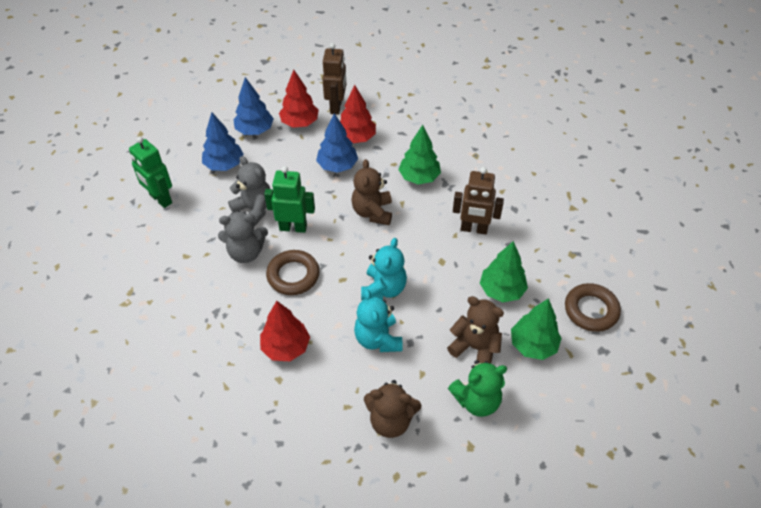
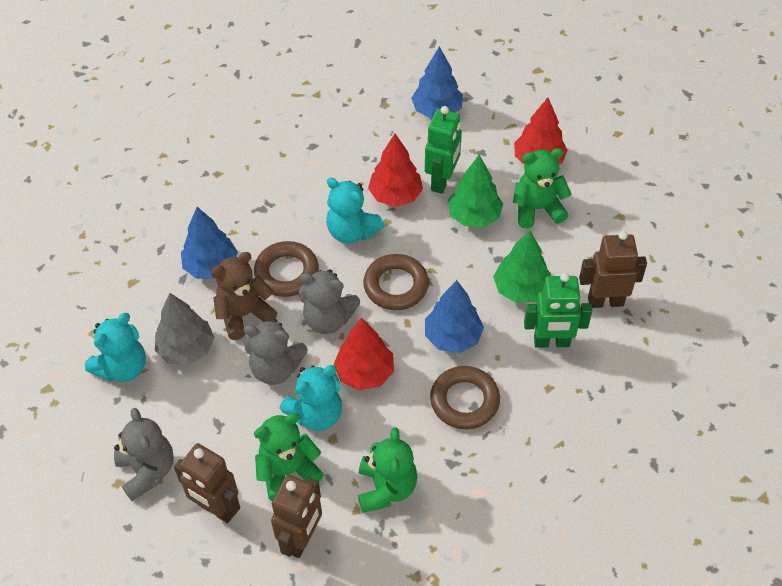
brown ring: 2 -> 3
brown robot: 2 -> 3
brown teddy bear: 3 -> 1
green teddy bear: 1 -> 3
green tree: 3 -> 2
grey teddy bear: 2 -> 3
grey tree: 0 -> 1
turquoise teddy bear: 2 -> 3

